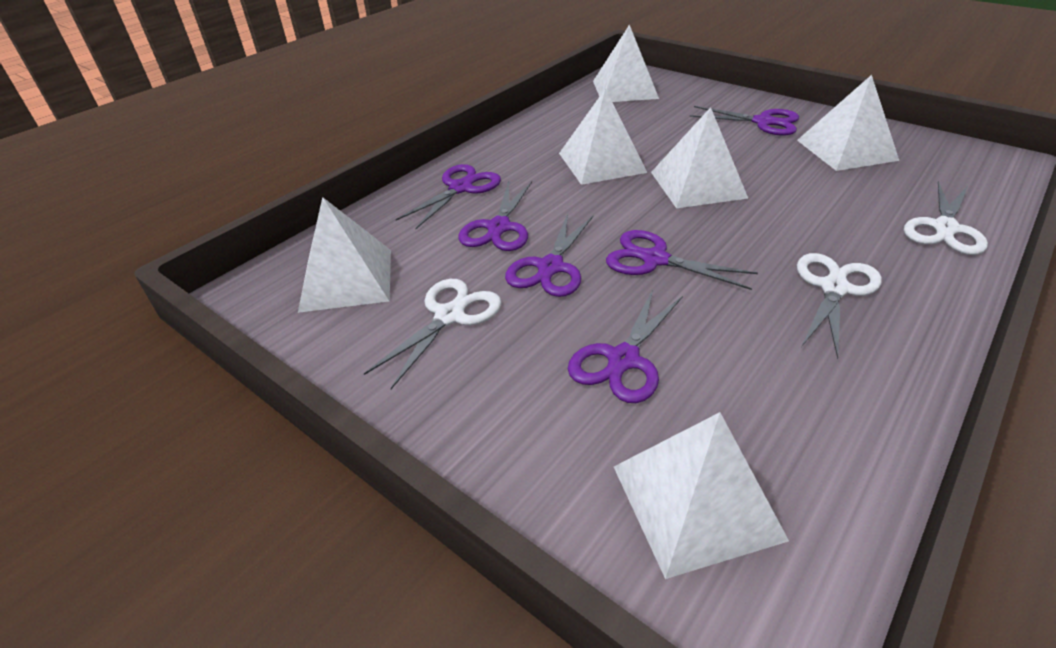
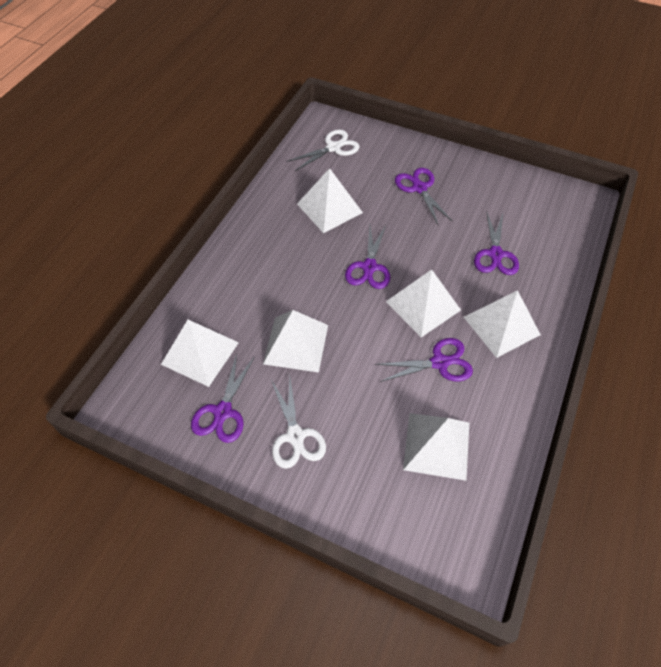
purple scissors: 6 -> 5
white scissors: 3 -> 2

